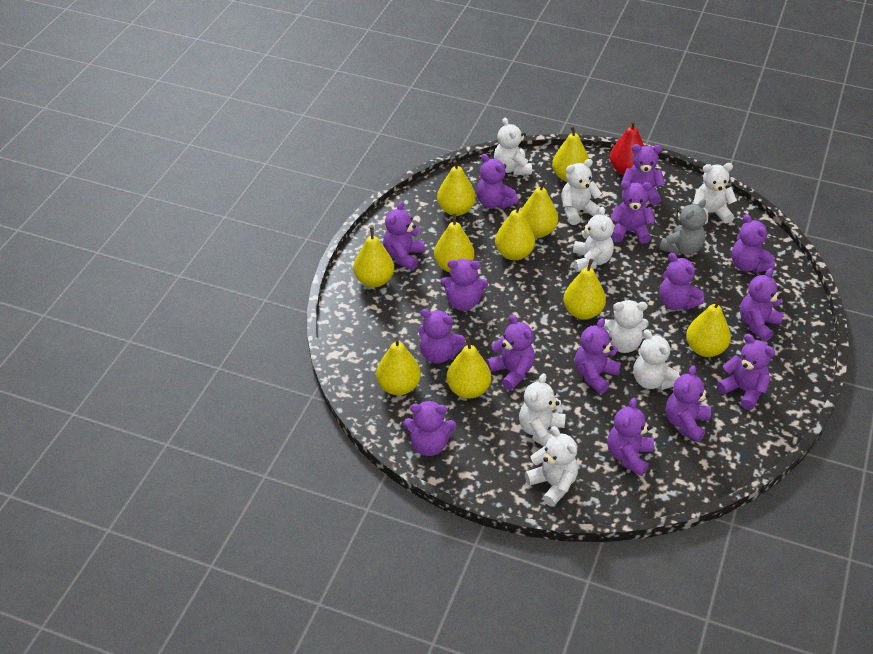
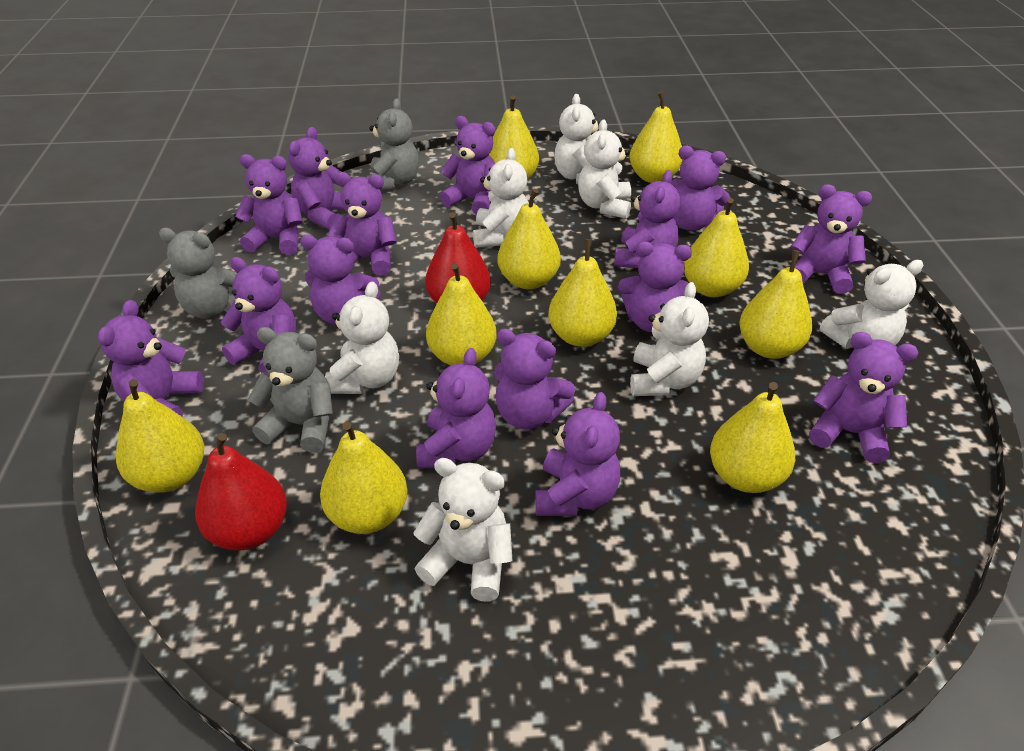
grey teddy bear: 1 -> 3
red pear: 1 -> 2
white teddy bear: 8 -> 7

